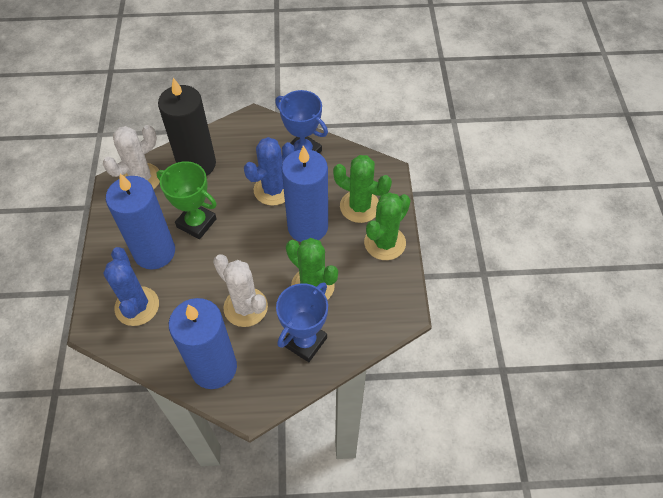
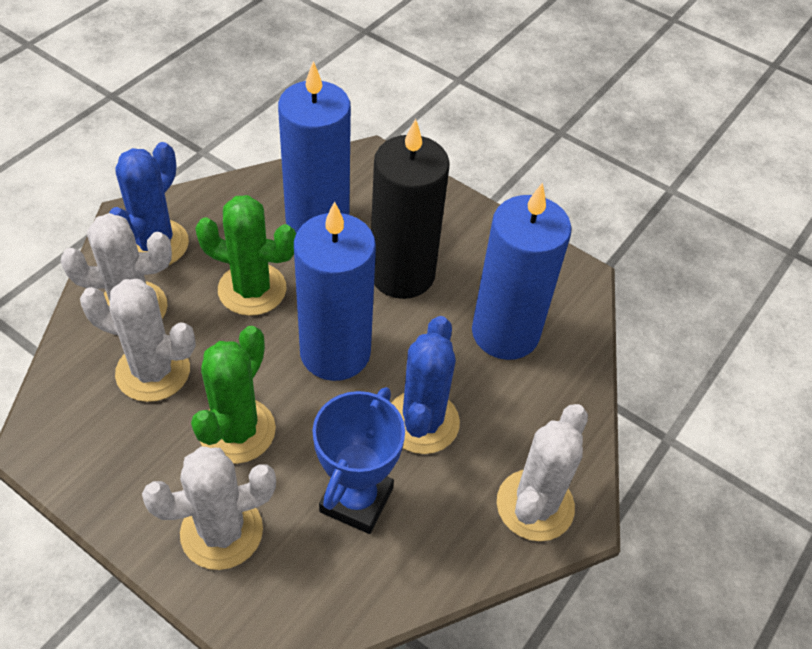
blue trophy: 2 -> 1
green cactus: 3 -> 2
green trophy: 1 -> 0
white cactus: 2 -> 4

